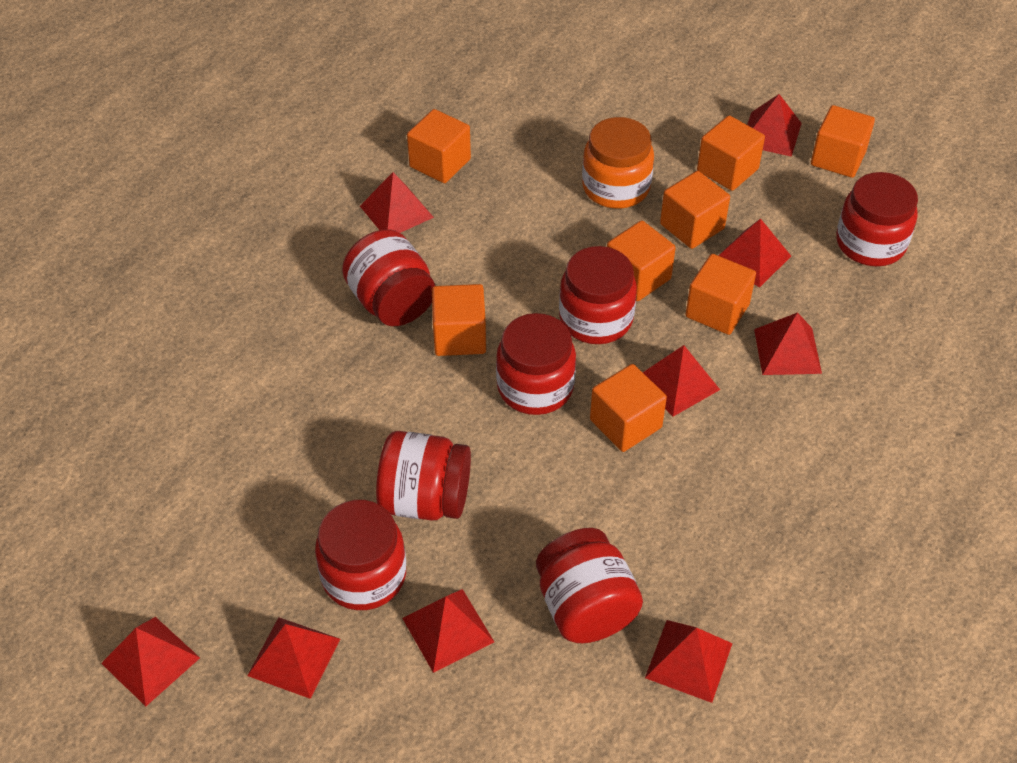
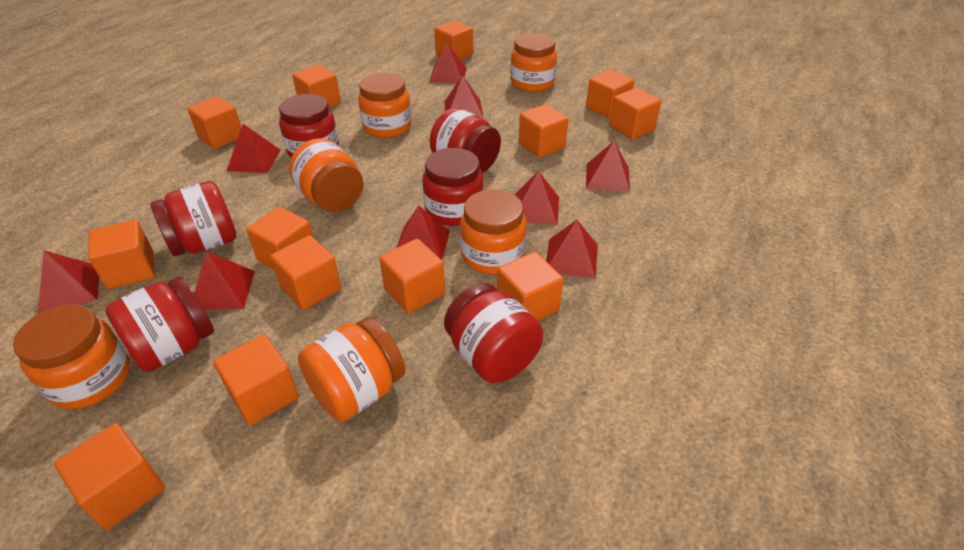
orange cube: 8 -> 13
orange jar: 1 -> 6
red jar: 7 -> 6

